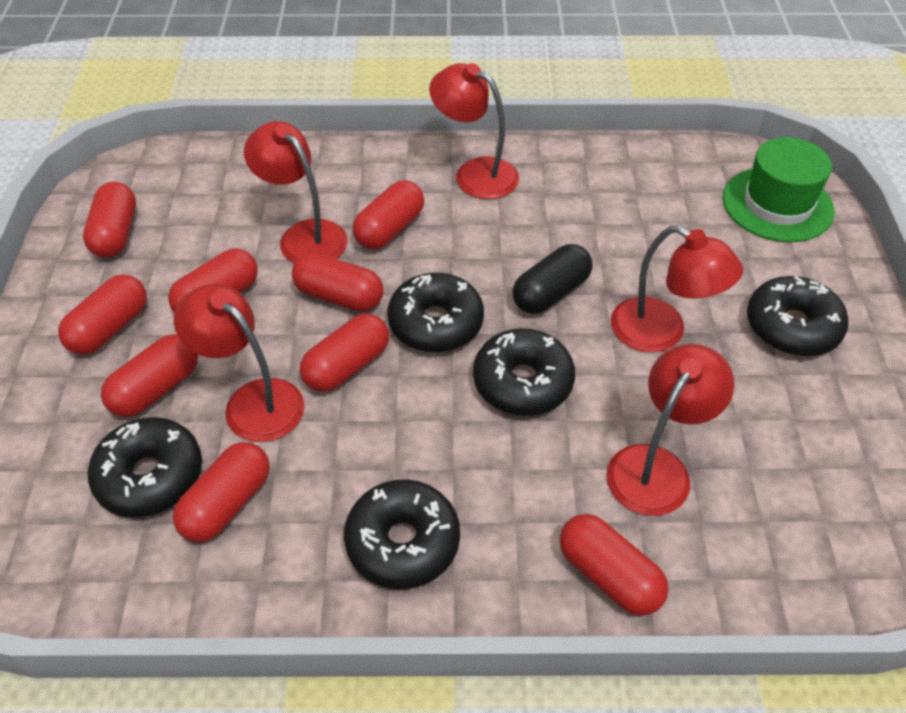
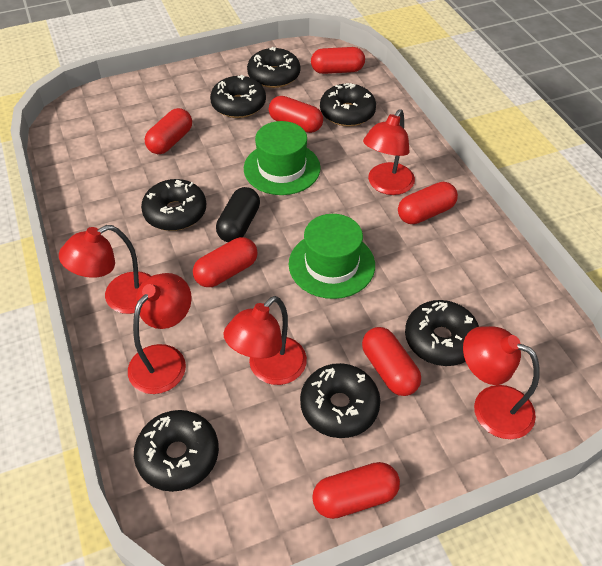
black donut: 5 -> 7
green hat: 1 -> 2
red capsule: 9 -> 7

